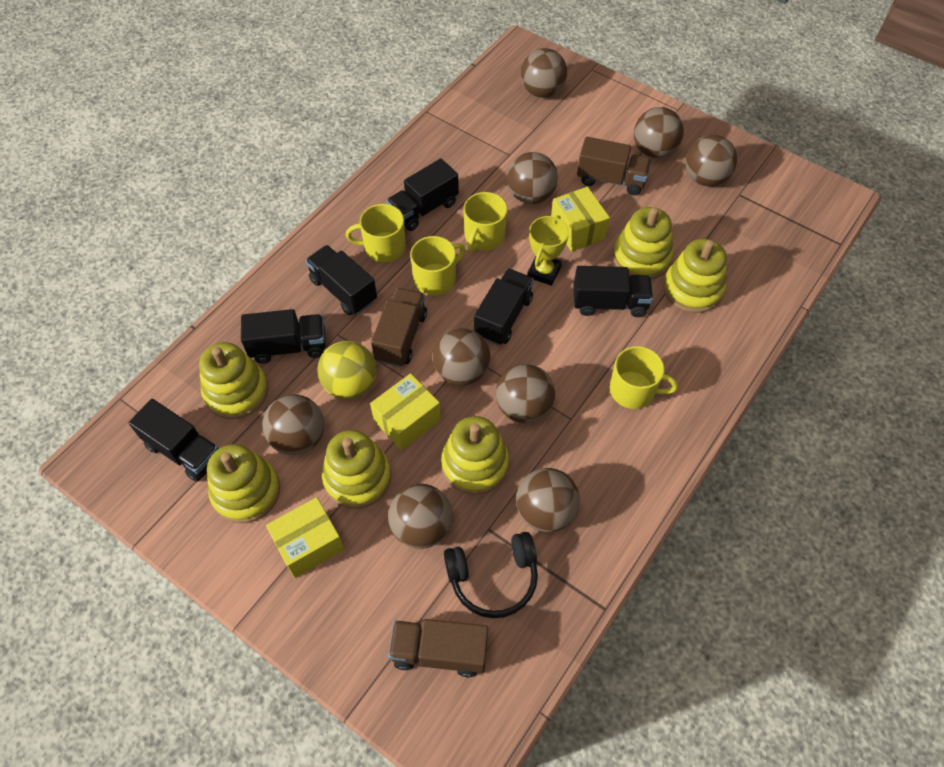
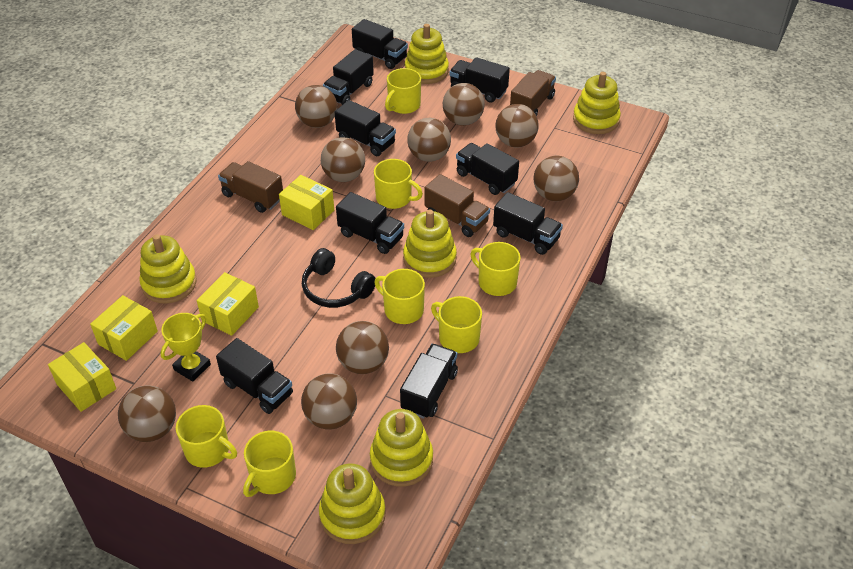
black truck: 6 -> 9
yellow ball: 1 -> 0
yellow box: 3 -> 4
yellow mug: 4 -> 7

